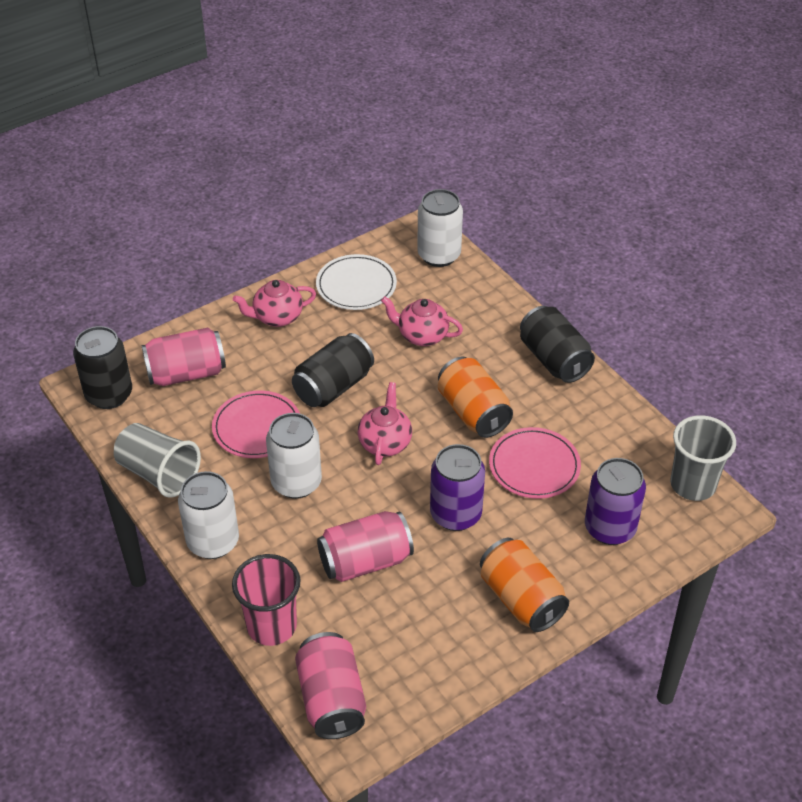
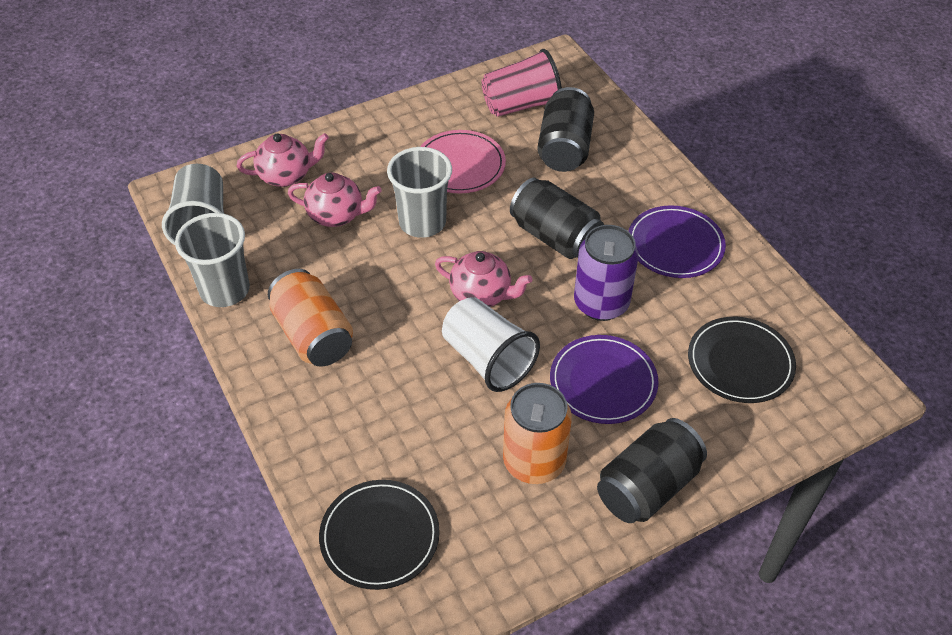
black plate: 0 -> 2
grey cup: 2 -> 3
pink can: 3 -> 0
pink plate: 2 -> 1
purple can: 2 -> 1
purple plate: 0 -> 2
white can: 3 -> 0
white cup: 0 -> 1
white plate: 1 -> 0

